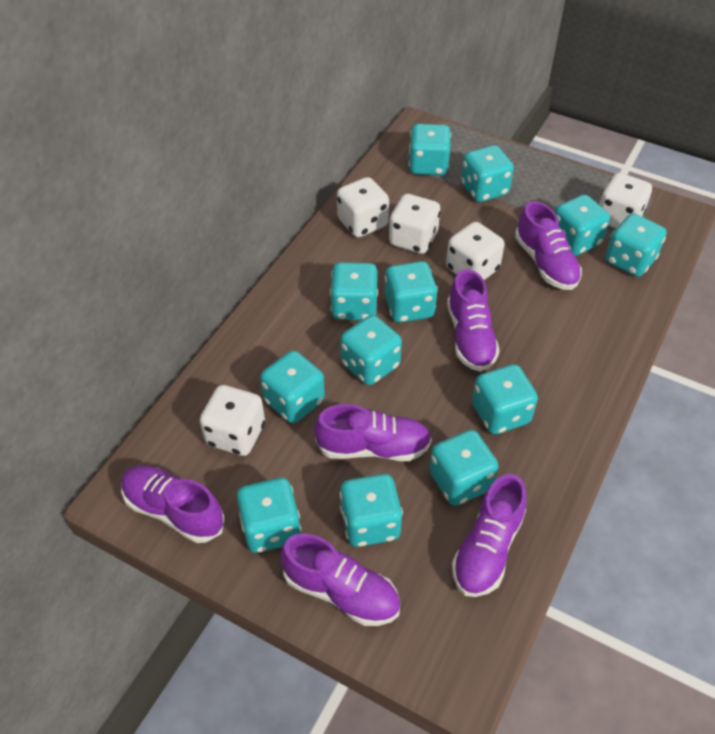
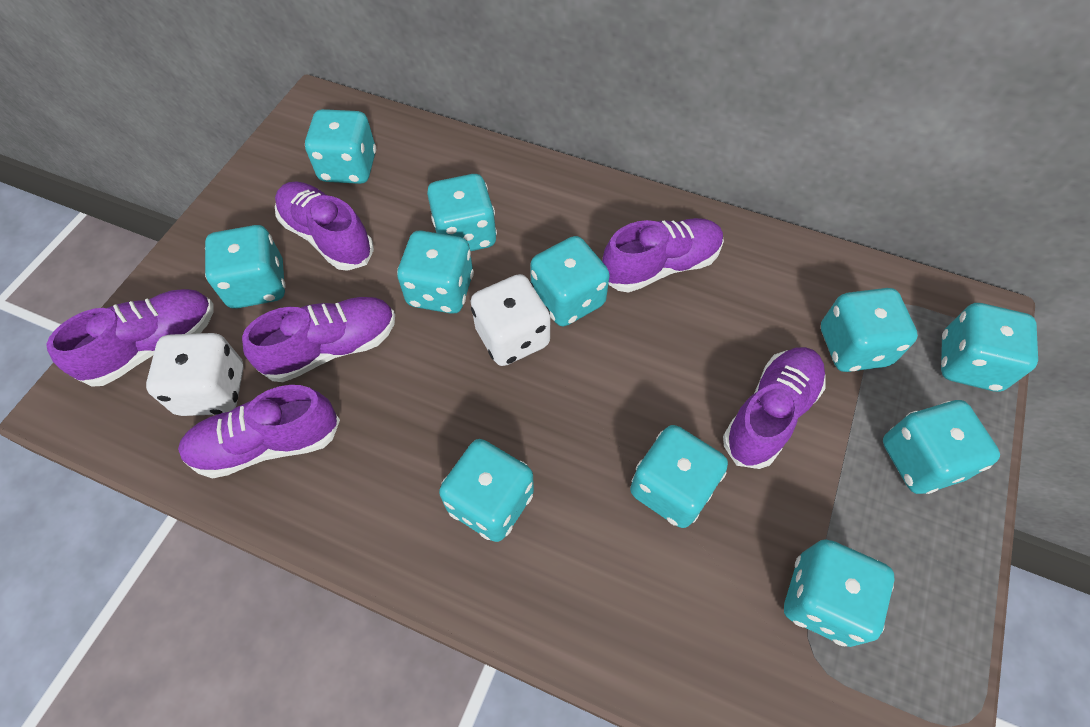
turquoise dice: 12 -> 11
white dice: 5 -> 2

